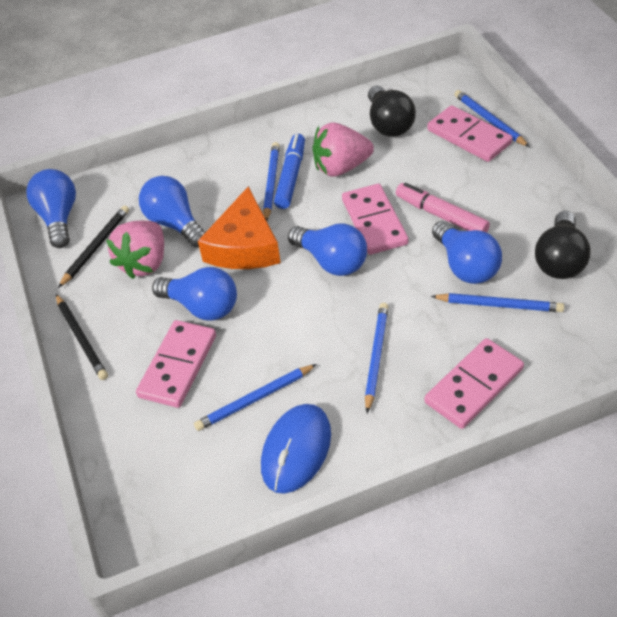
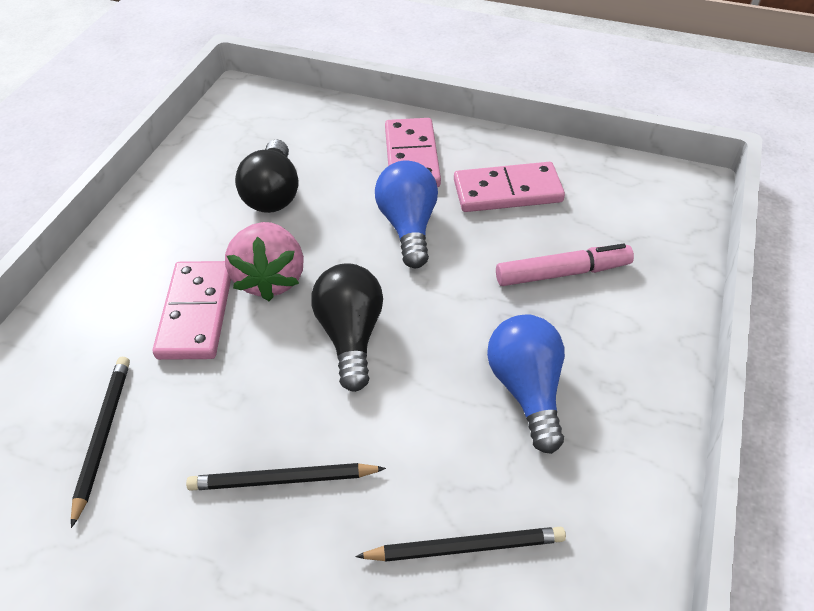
black pencil: 2 -> 3
blue light bulb: 5 -> 2
blue marker: 1 -> 0
blue mouse: 1 -> 0
blue pencil: 5 -> 0
orange cheese: 1 -> 0
pink domino: 4 -> 3
pink strawberry: 2 -> 1

